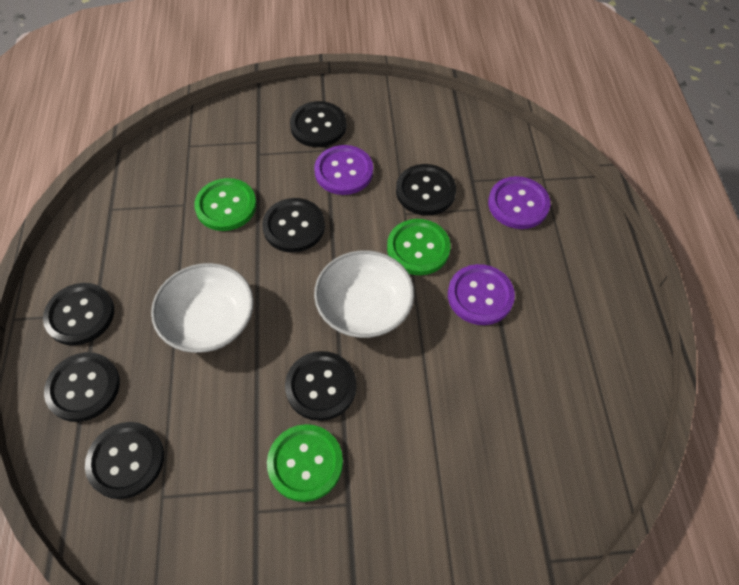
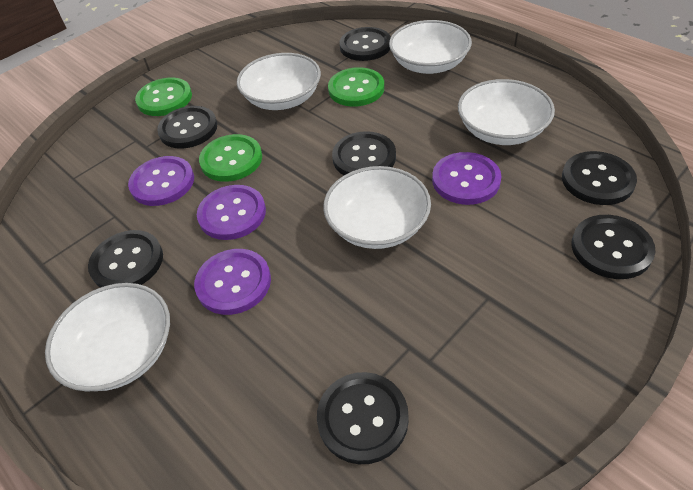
purple button: 3 -> 4
white bowl: 2 -> 5

